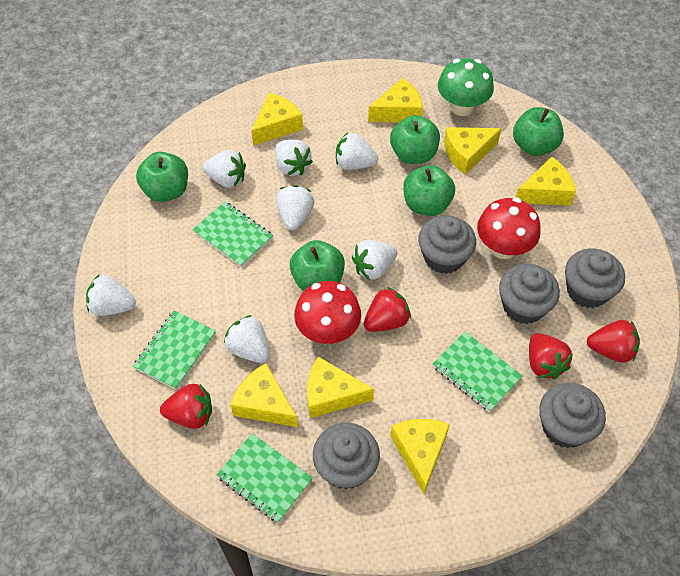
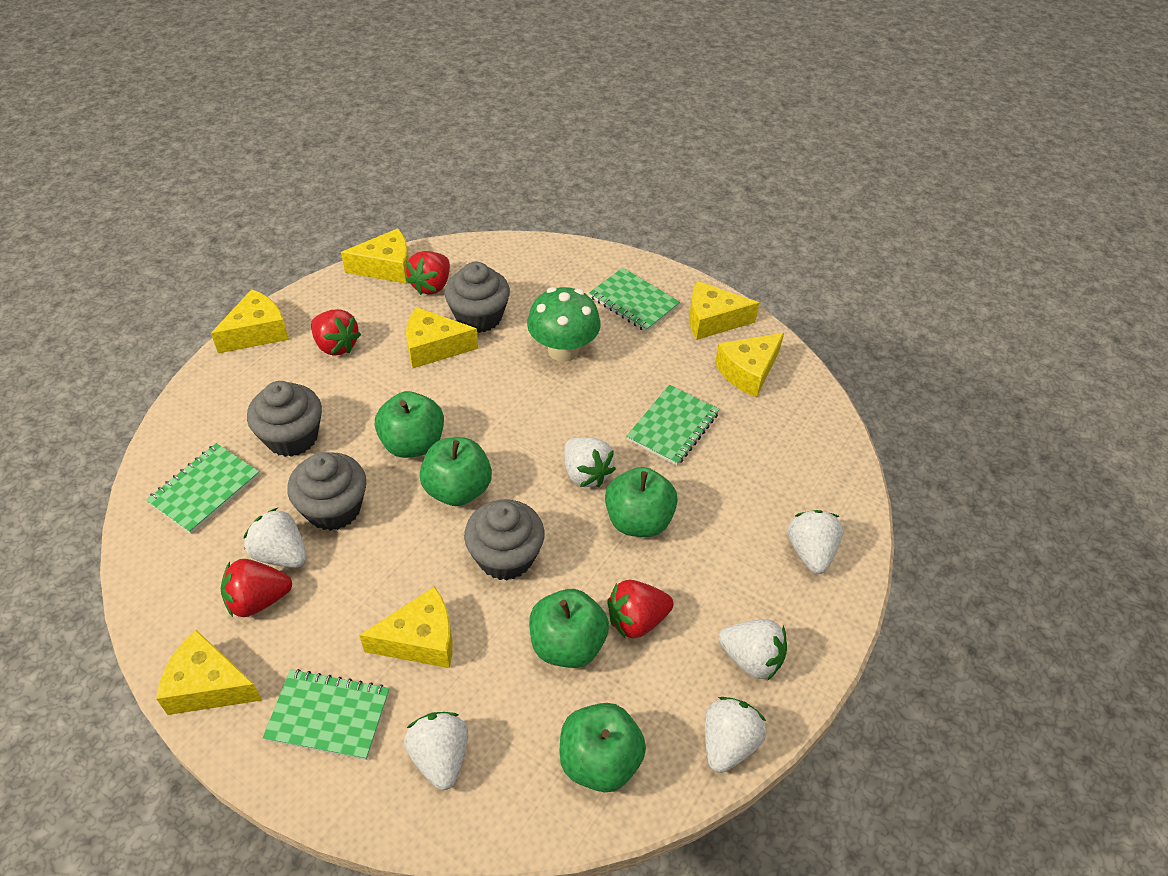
grey cupcake: 5 -> 4
red mushroom: 2 -> 0
white strawberry: 7 -> 6

